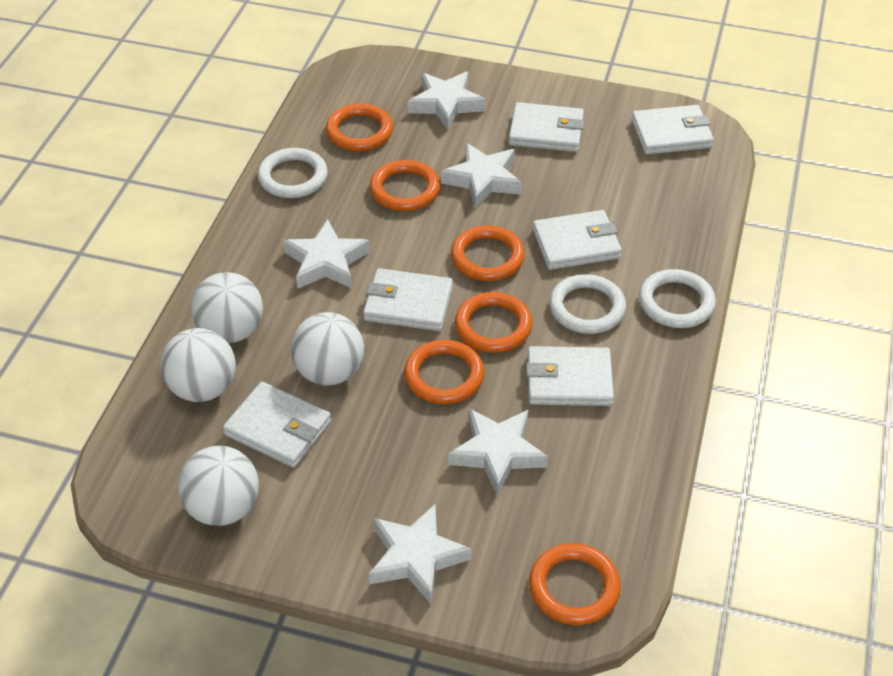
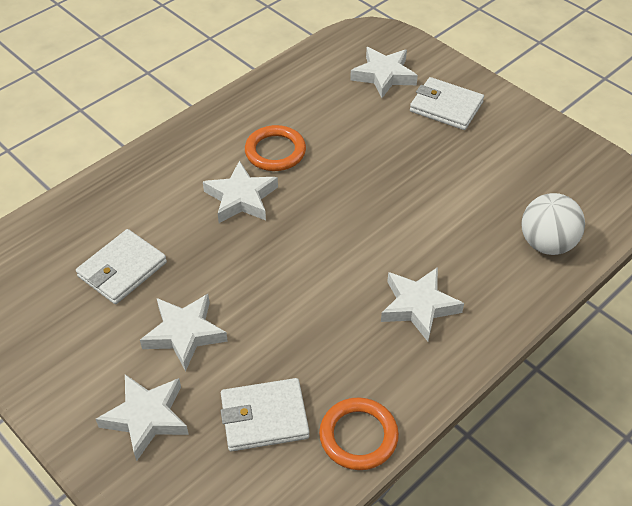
orange ring: 6 -> 2
white ball: 4 -> 1
white ring: 3 -> 0
white wallet: 6 -> 3

